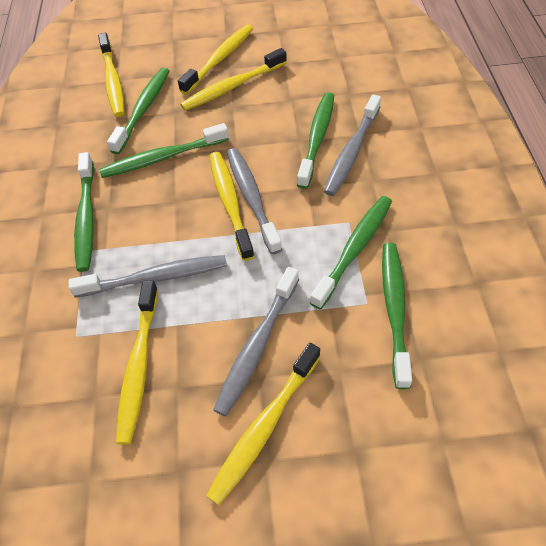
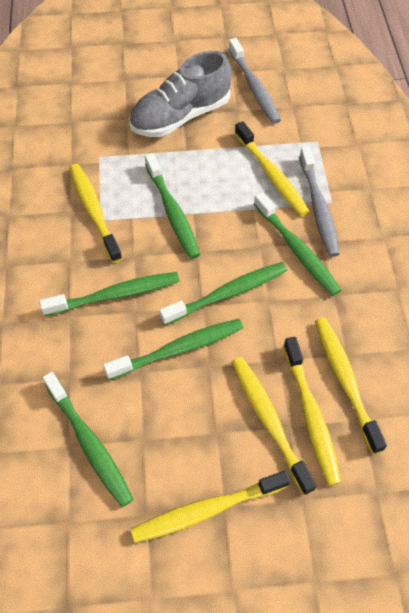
grey shoe: 0 -> 1
grey toothbrush: 4 -> 2

